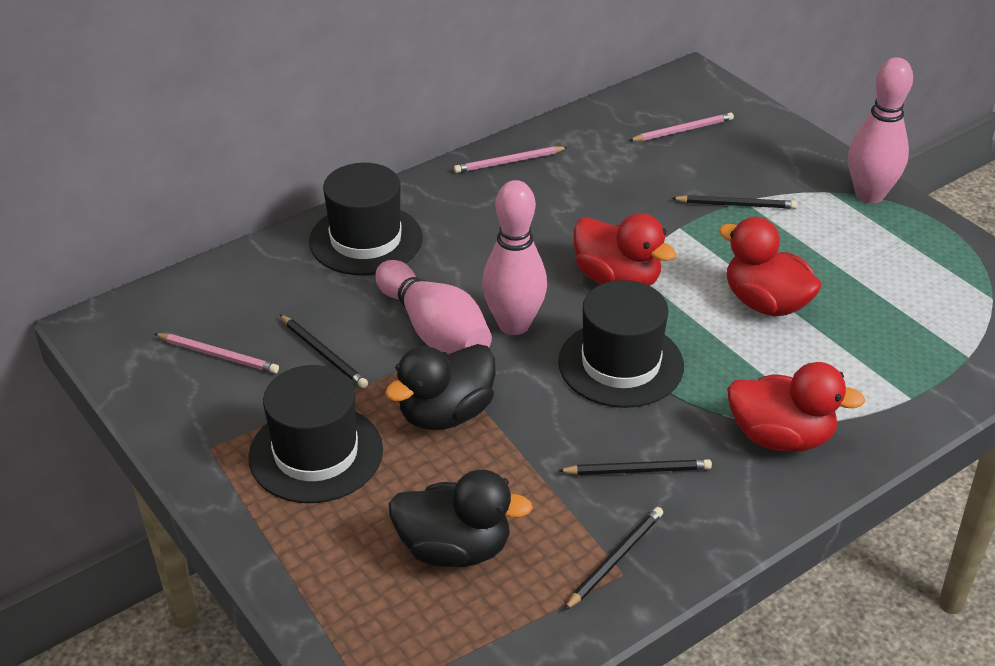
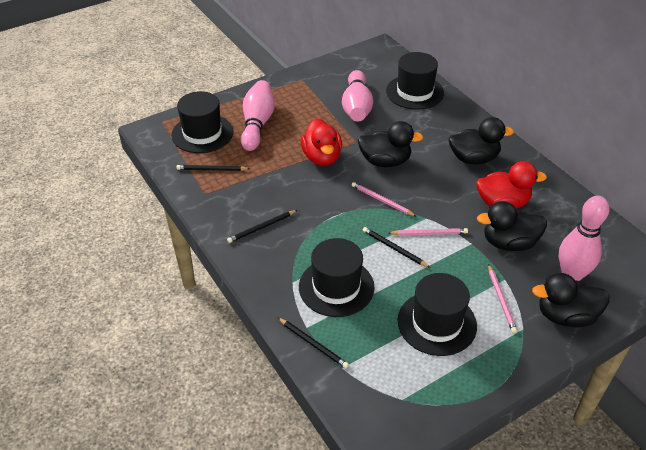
black duck: 2 -> 4
black hat: 3 -> 4
red duck: 3 -> 2

